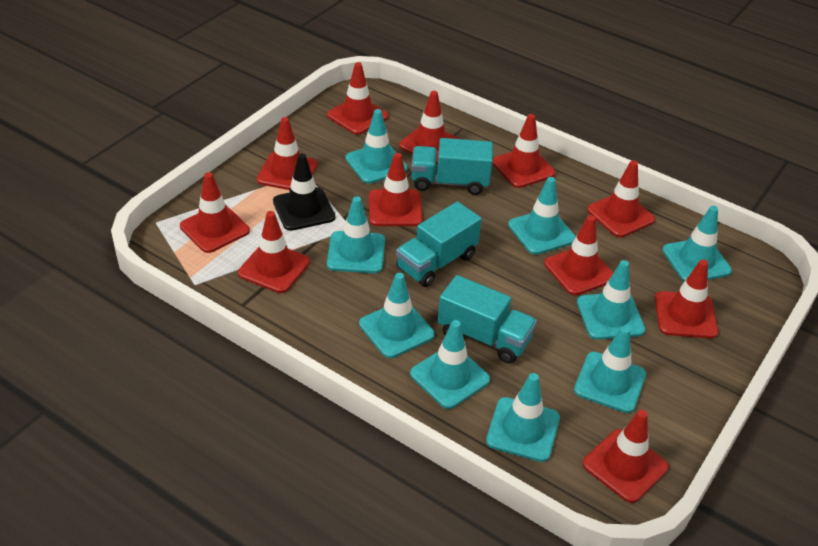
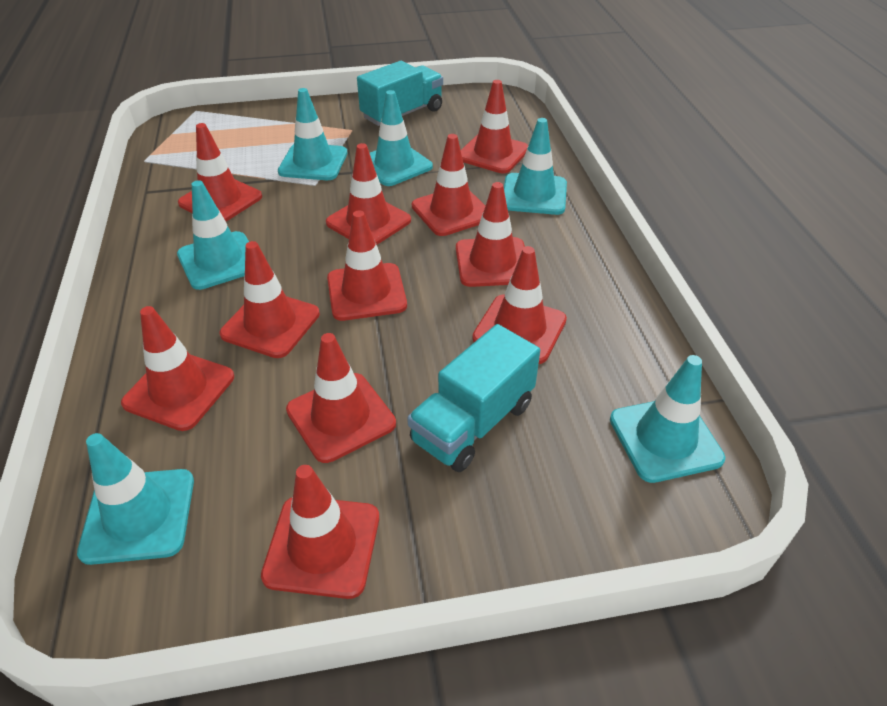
black traffic cone: 1 -> 0
turquoise traffic cone: 9 -> 6
turquoise truck: 3 -> 2

